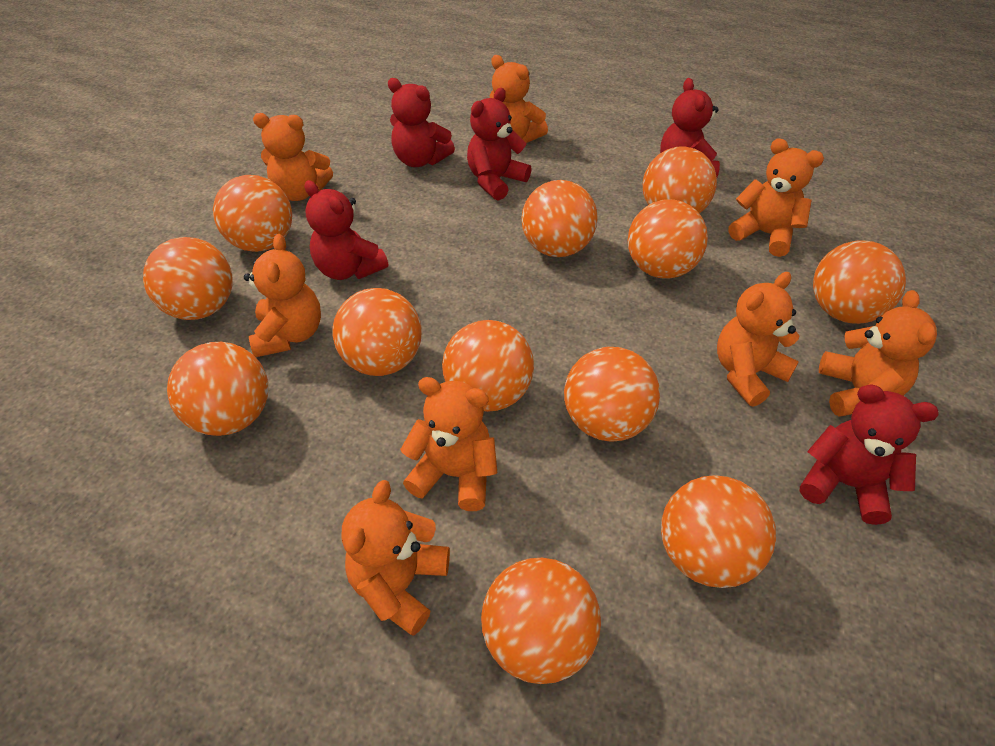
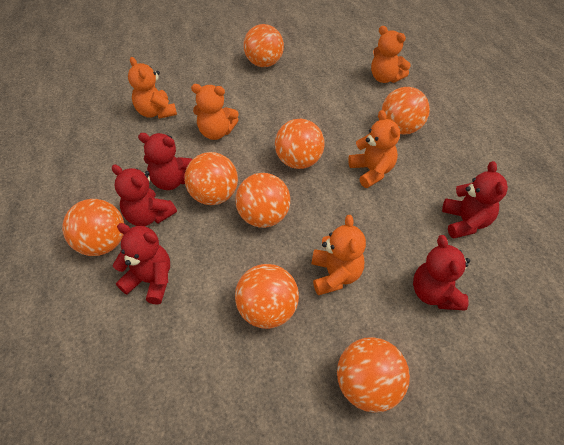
orange ball: 12 -> 8
orange teddy bear: 8 -> 5

